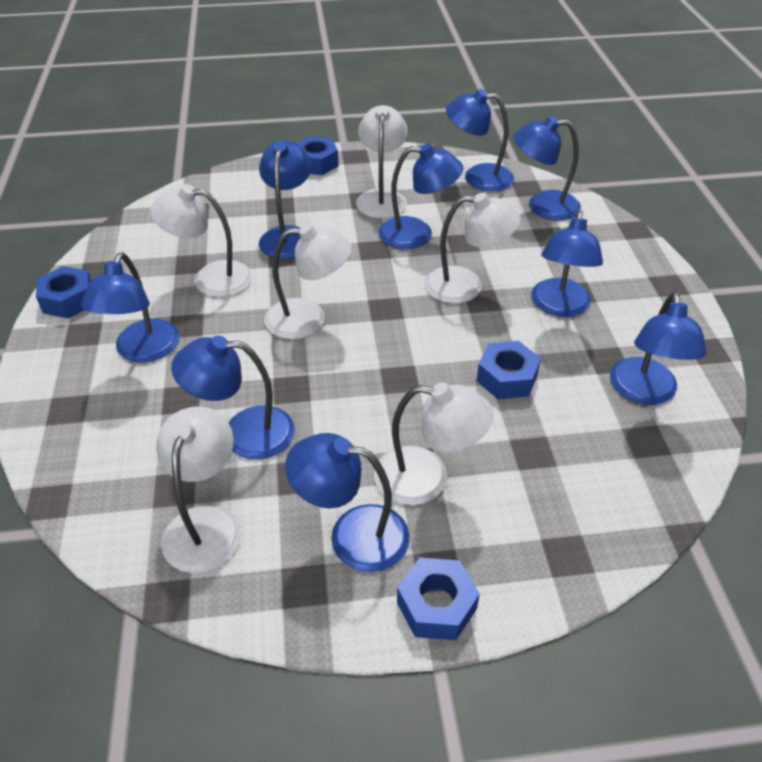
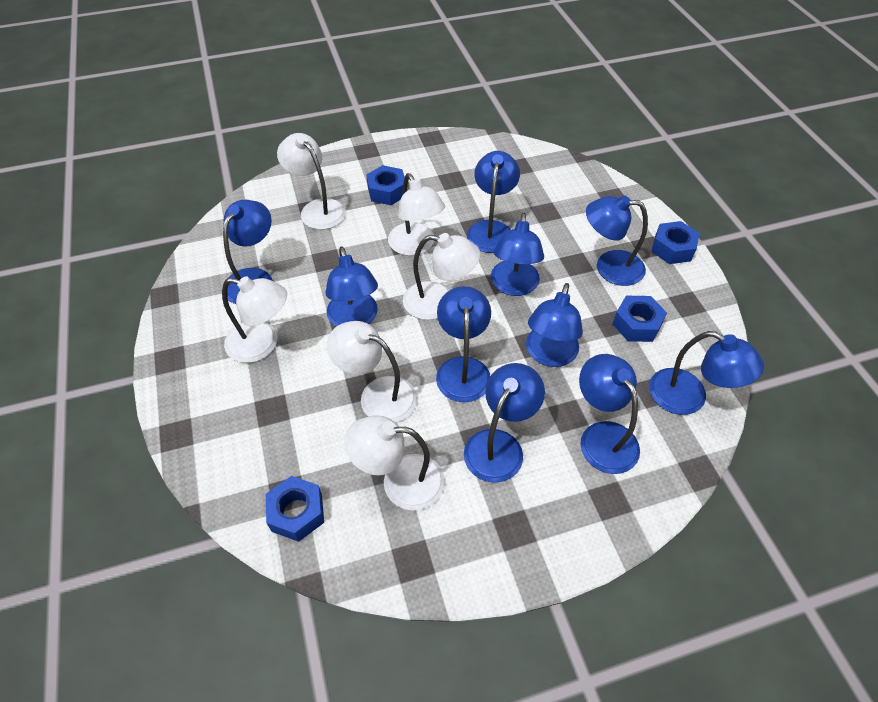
blue lamp: 9 -> 10

